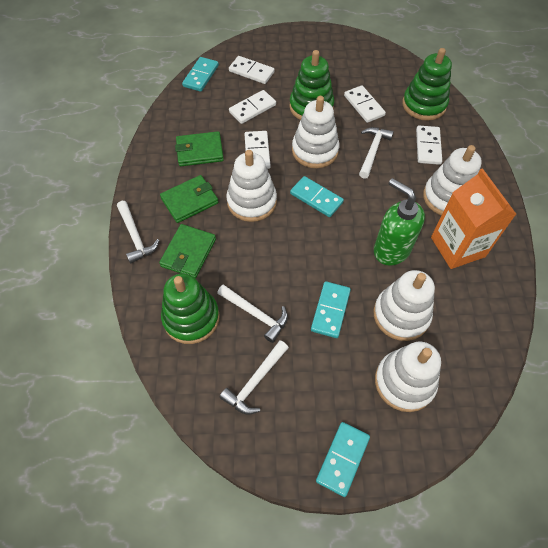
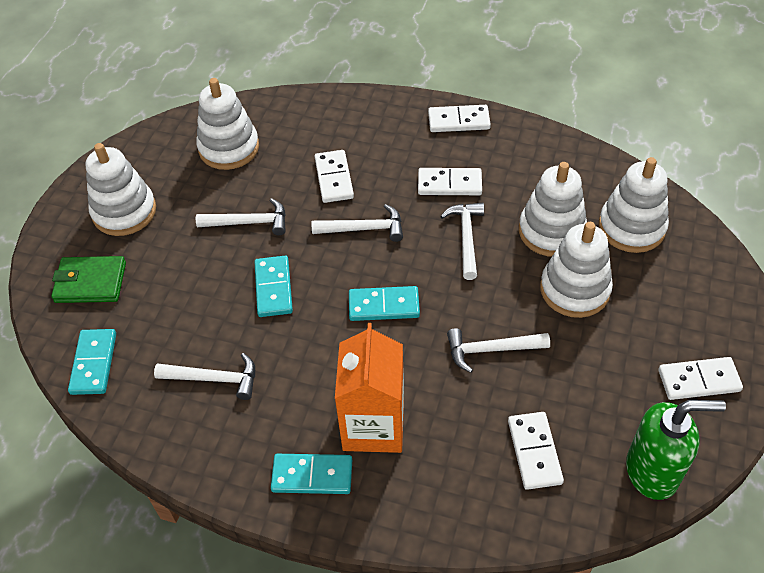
green stacking toy: 3 -> 0
green wallet: 3 -> 1
white hammer: 4 -> 5

